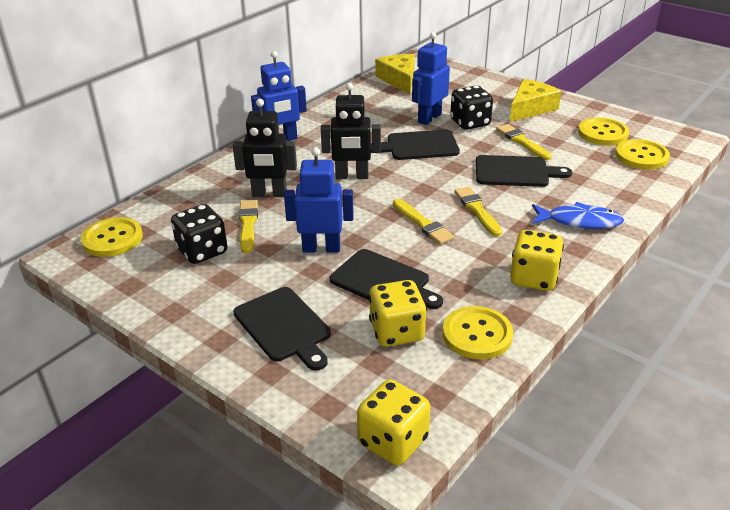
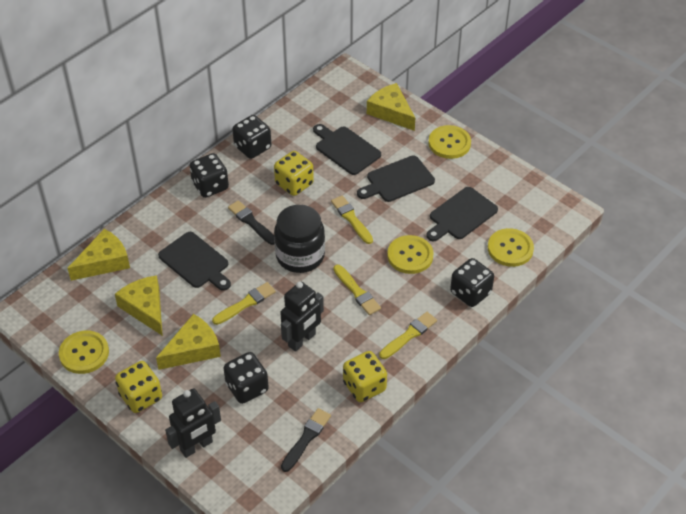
black brush: 0 -> 2
black dice: 2 -> 4
black jar: 0 -> 1
blue fish: 1 -> 0
blue robot: 3 -> 0
yellow cheese: 2 -> 4

